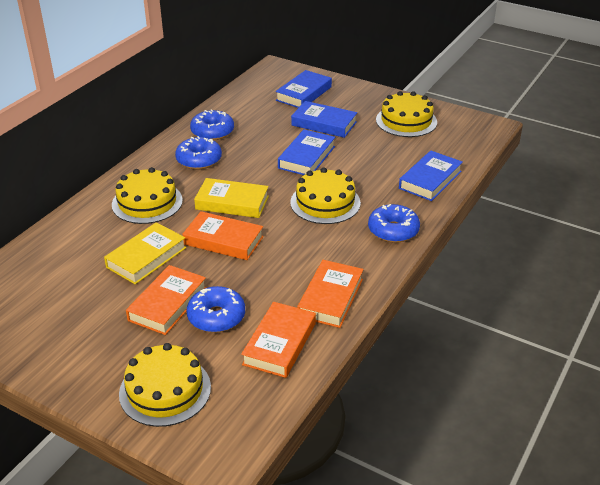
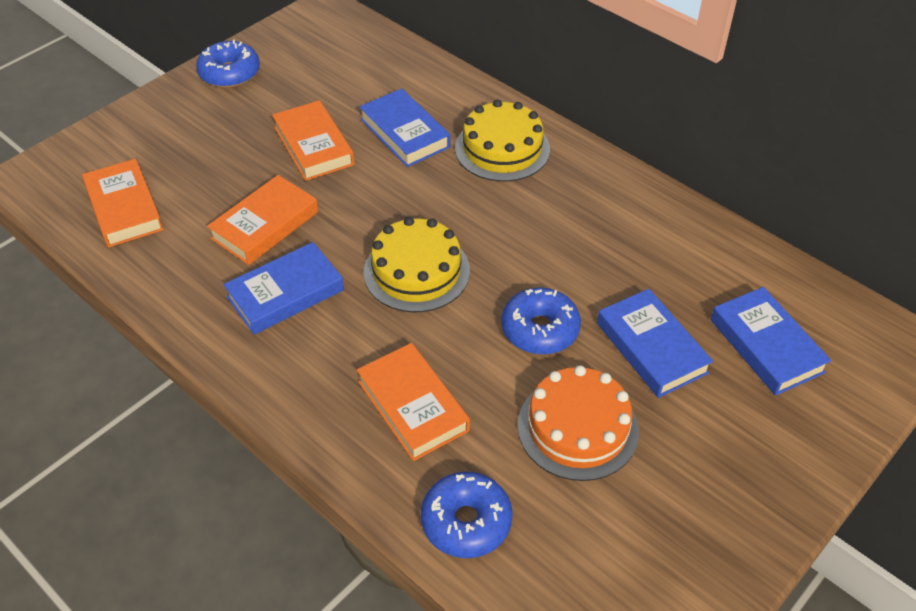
blue donut: 4 -> 3
orange cake: 0 -> 1
yellow book: 2 -> 0
yellow cake: 4 -> 2

